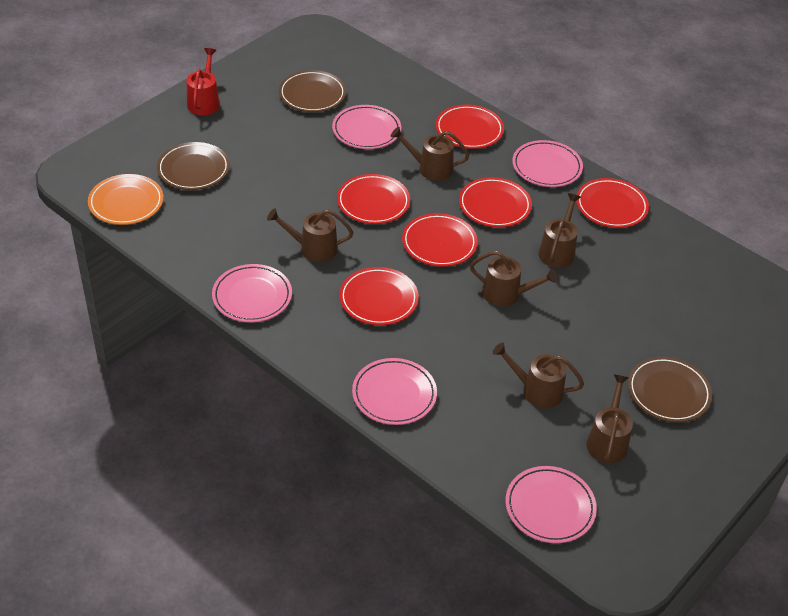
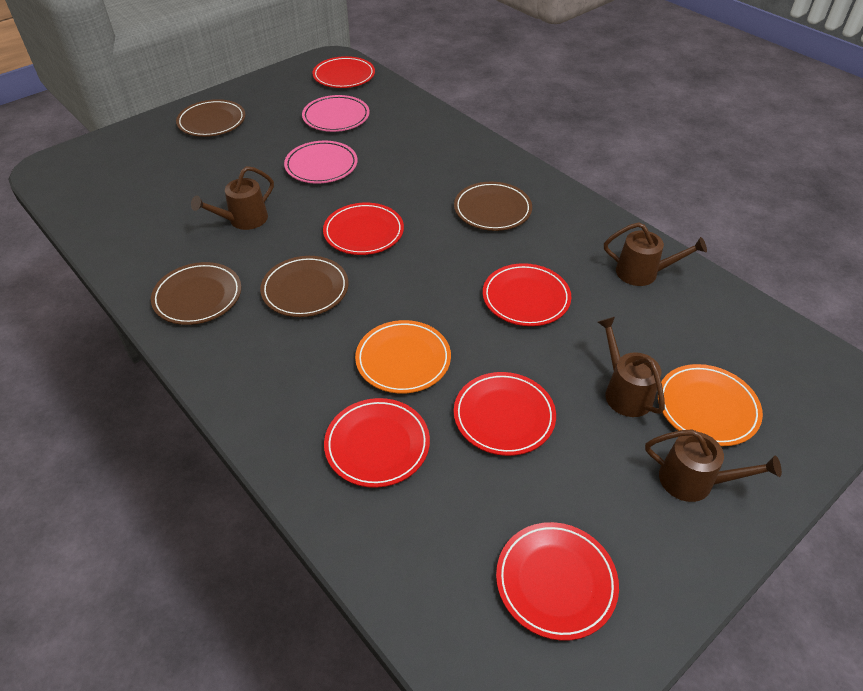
brown plate: 3 -> 4
brown watering can: 6 -> 4
orange plate: 1 -> 2
pink plate: 5 -> 2
red watering can: 1 -> 0

